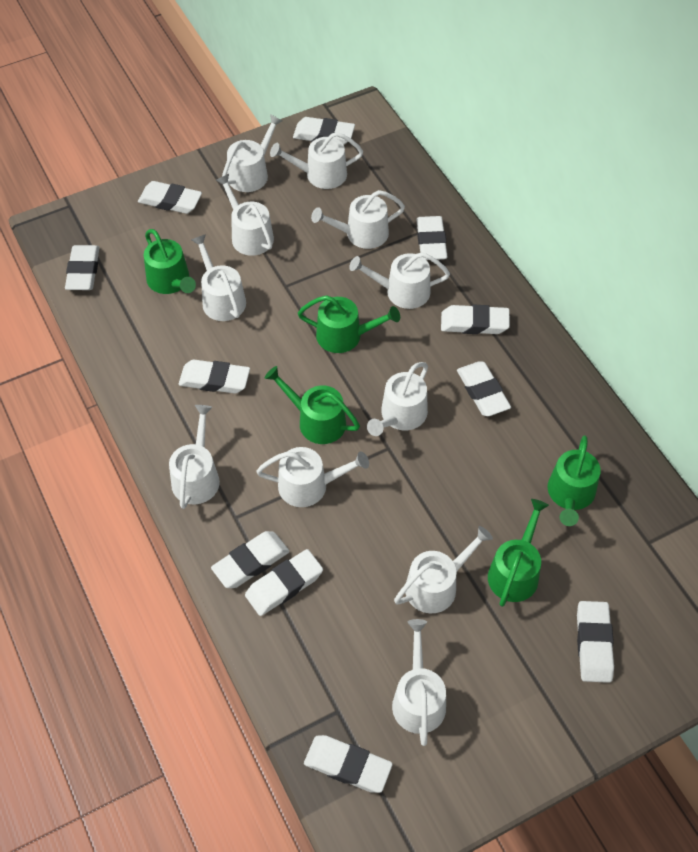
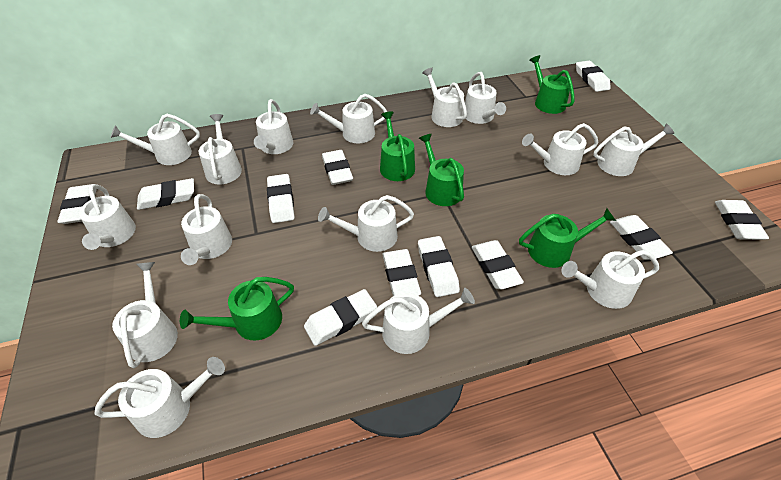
white watering can: 11 -> 15

